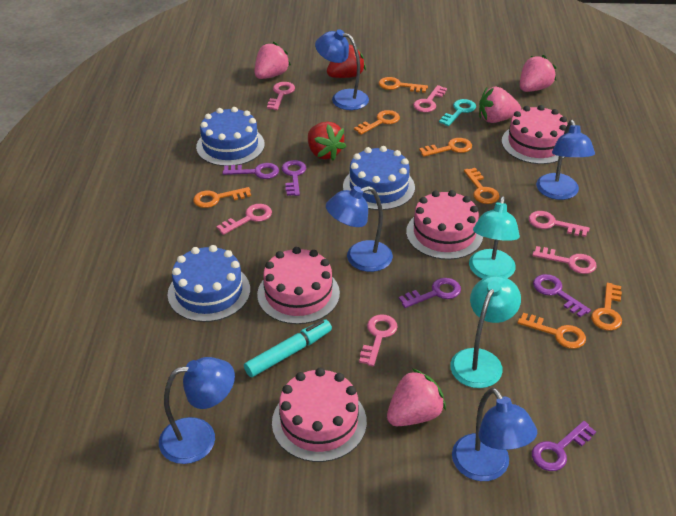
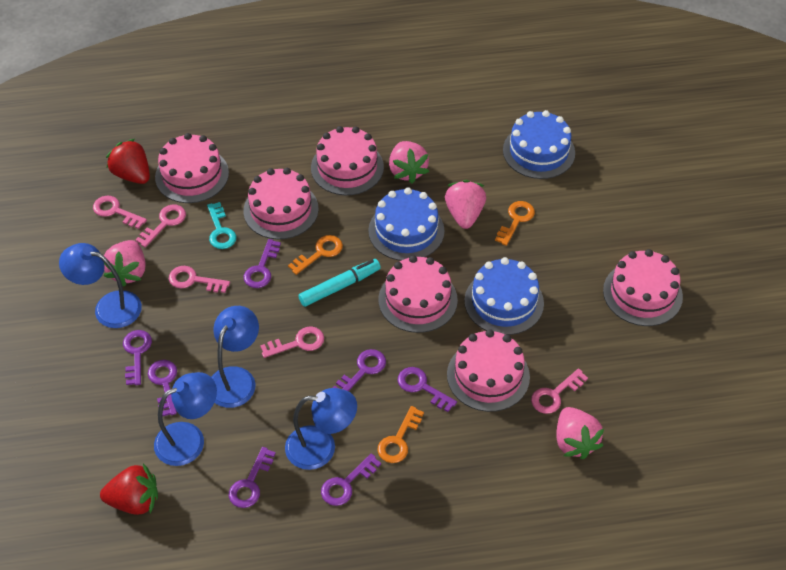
blue lamp: 5 -> 4
orange key: 7 -> 3
pink cake: 4 -> 6
pink key: 6 -> 5
purple key: 5 -> 7
turquoise lamp: 2 -> 0

